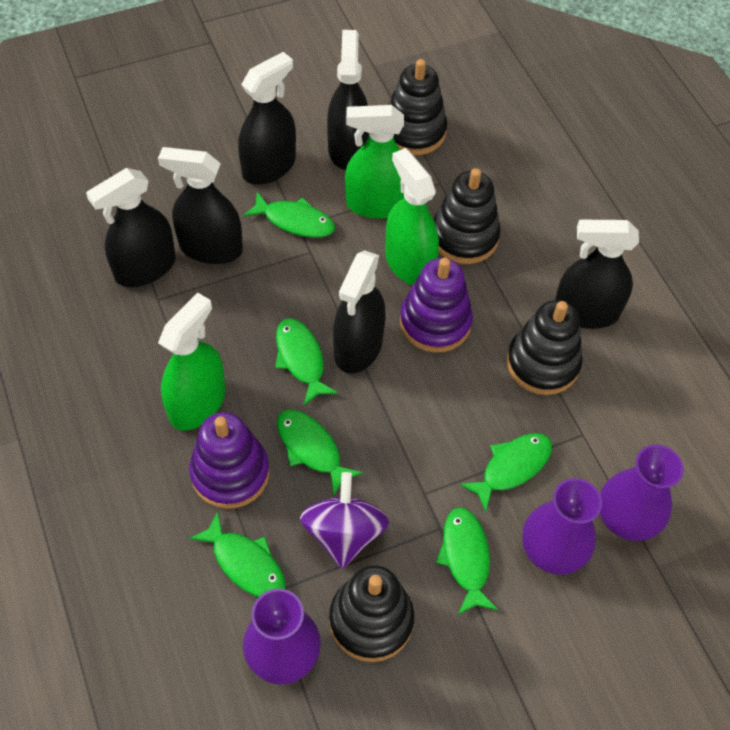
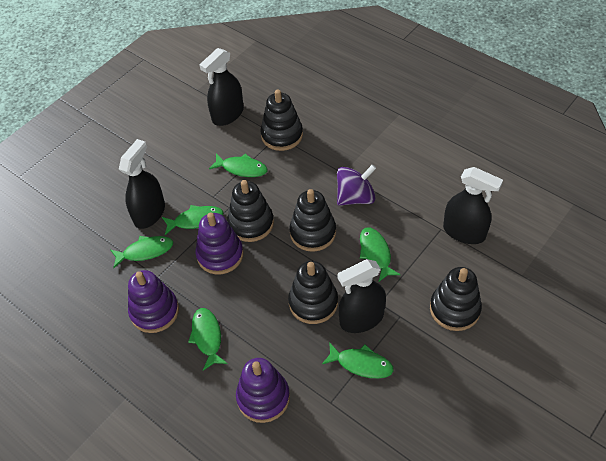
black spray bottle: 6 -> 4
black stacking toy: 4 -> 5
green spray bottle: 3 -> 0
purple stacking toy: 2 -> 3
purple vase: 3 -> 0

